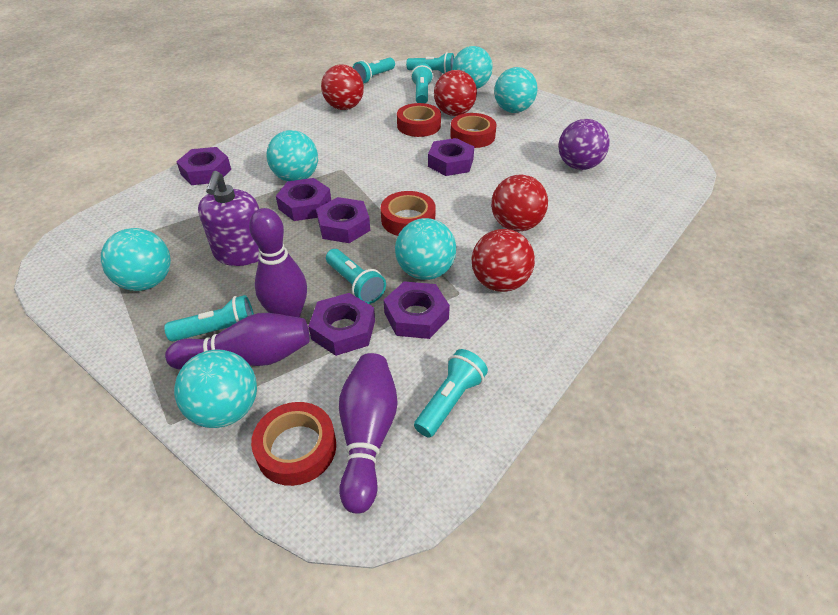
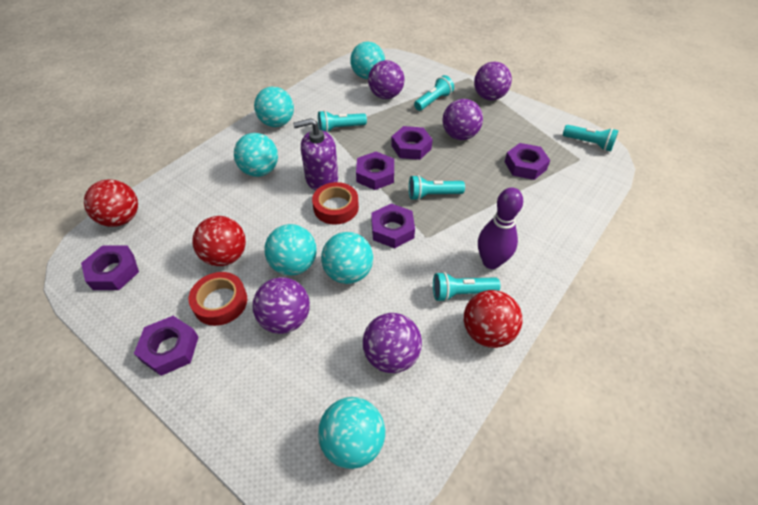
purple ball: 1 -> 5
purple bowling pin: 3 -> 1
red ball: 4 -> 3
red tape: 4 -> 2
turquoise flashlight: 6 -> 5

